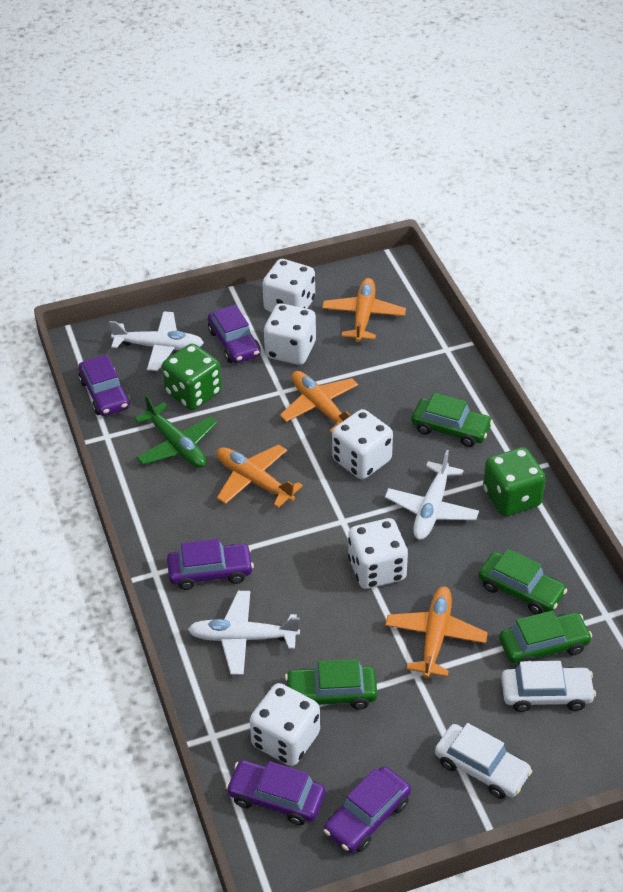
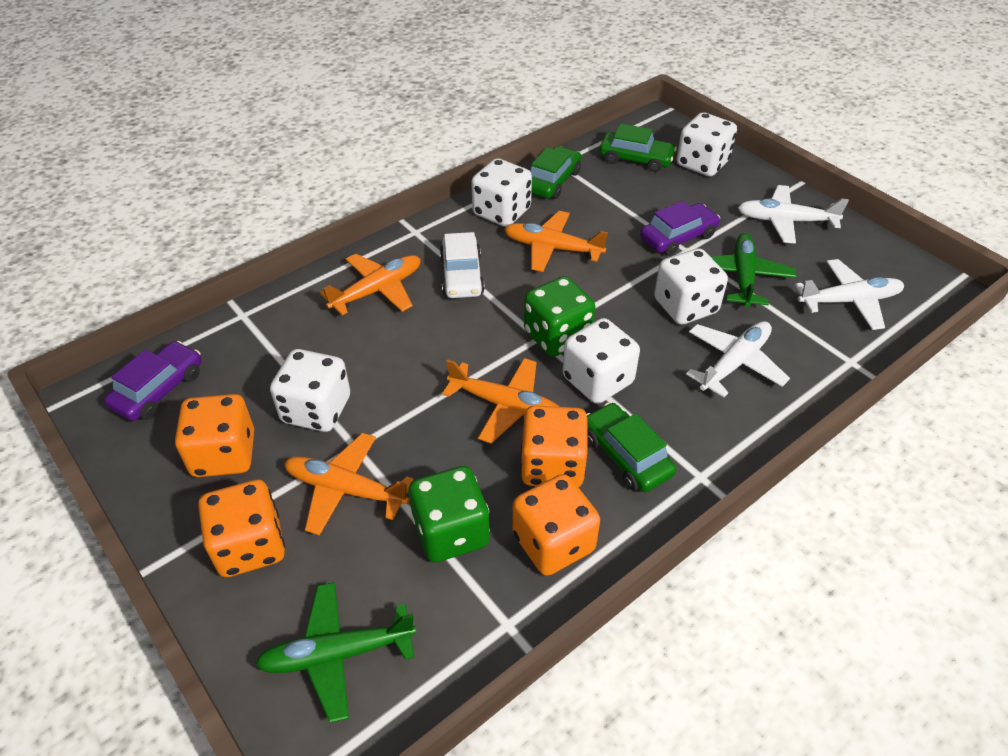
green car: 4 -> 3
green plane: 1 -> 2
orange dice: 0 -> 4
purple car: 5 -> 2
white car: 2 -> 1

